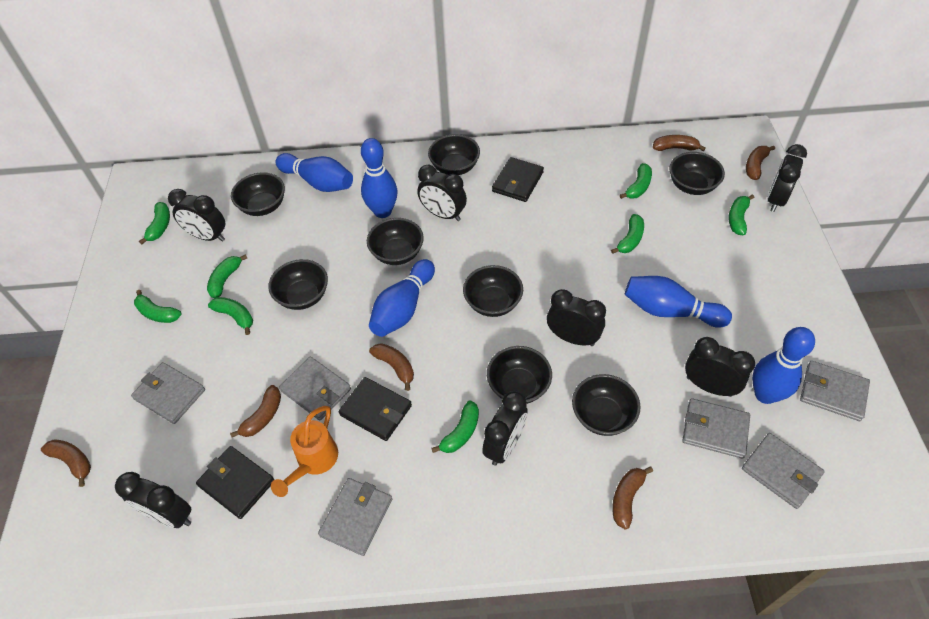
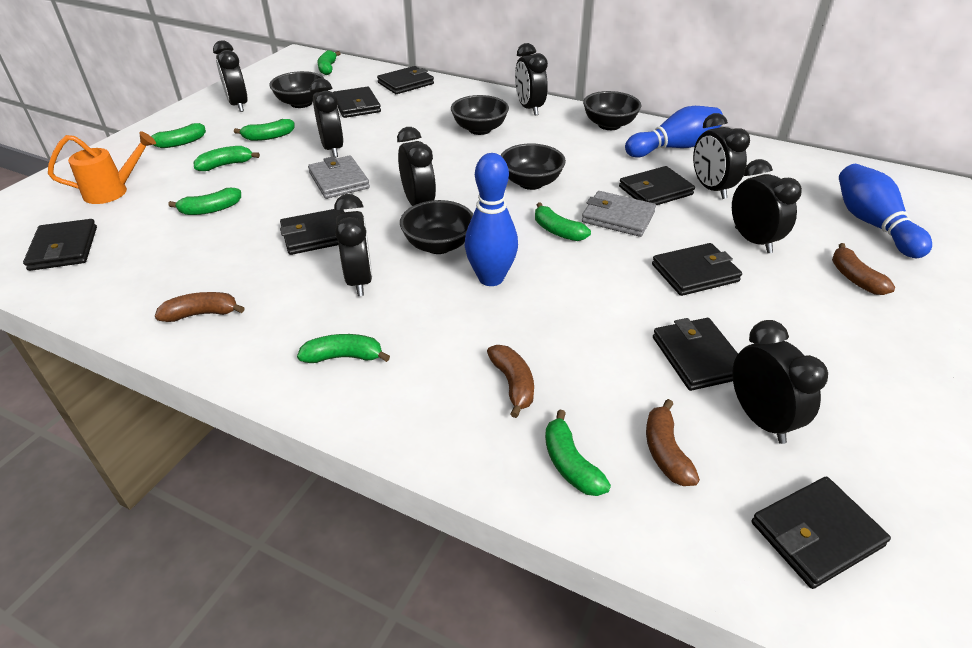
black bowl: 8 -> 5
black clock: 7 -> 8
black wallet: 3 -> 8
blue bowling pin: 5 -> 3
brown banana: 6 -> 4
grey wallet: 6 -> 2

